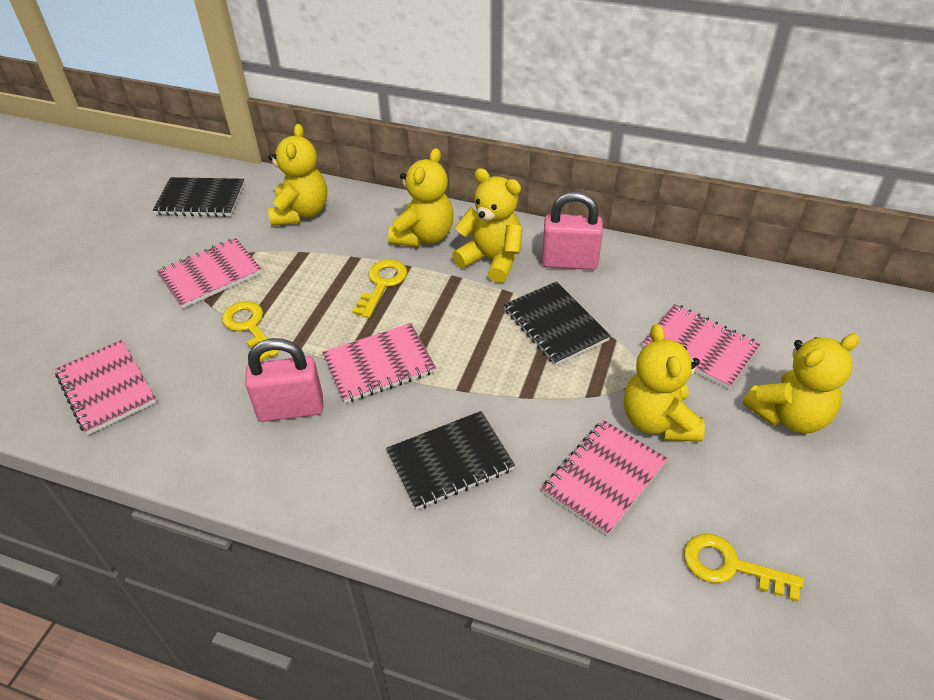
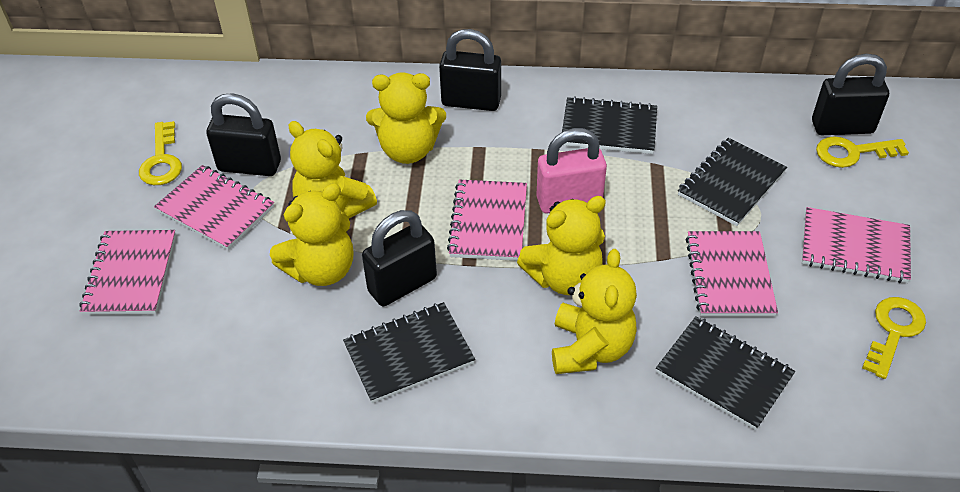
black notebook: 3 -> 4
black padlock: 0 -> 4
pink padlock: 2 -> 1

